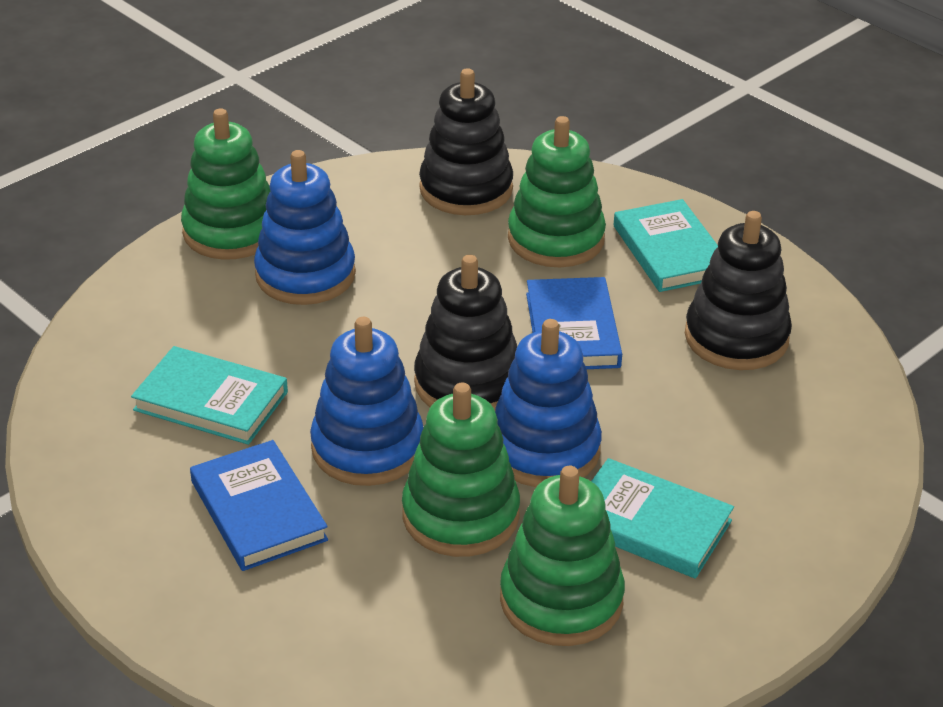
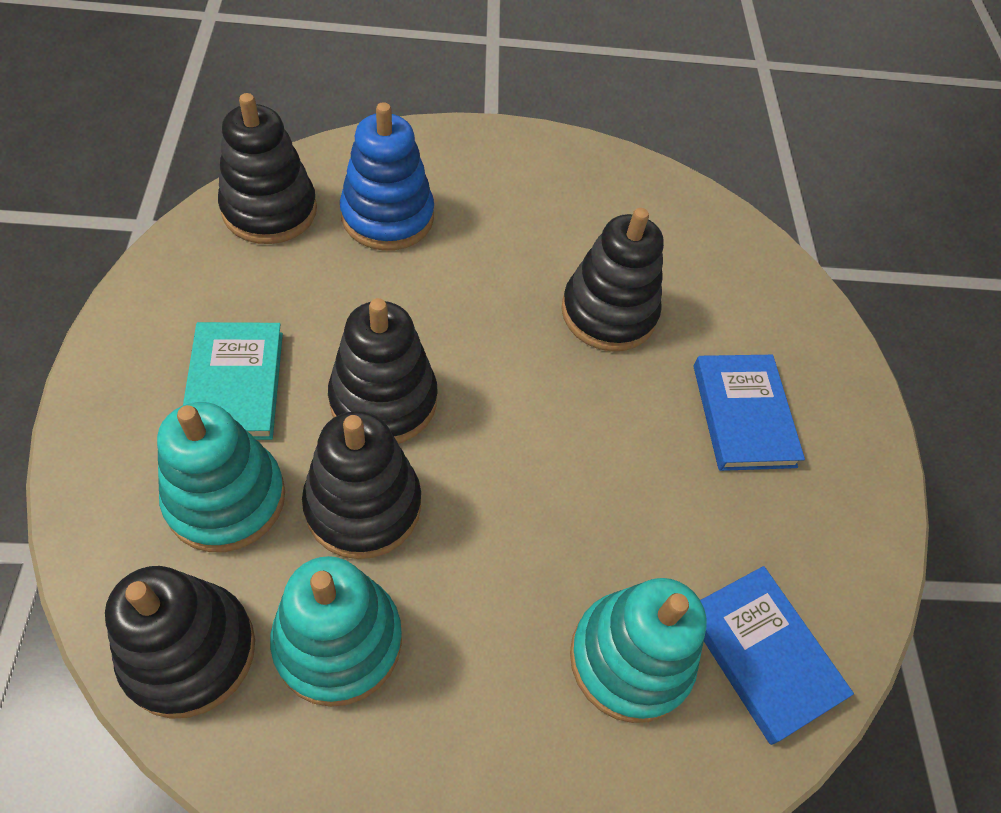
black stacking toy: 3 -> 5
blue stacking toy: 3 -> 1
green stacking toy: 4 -> 0
turquoise book: 3 -> 1
turquoise stacking toy: 0 -> 3

